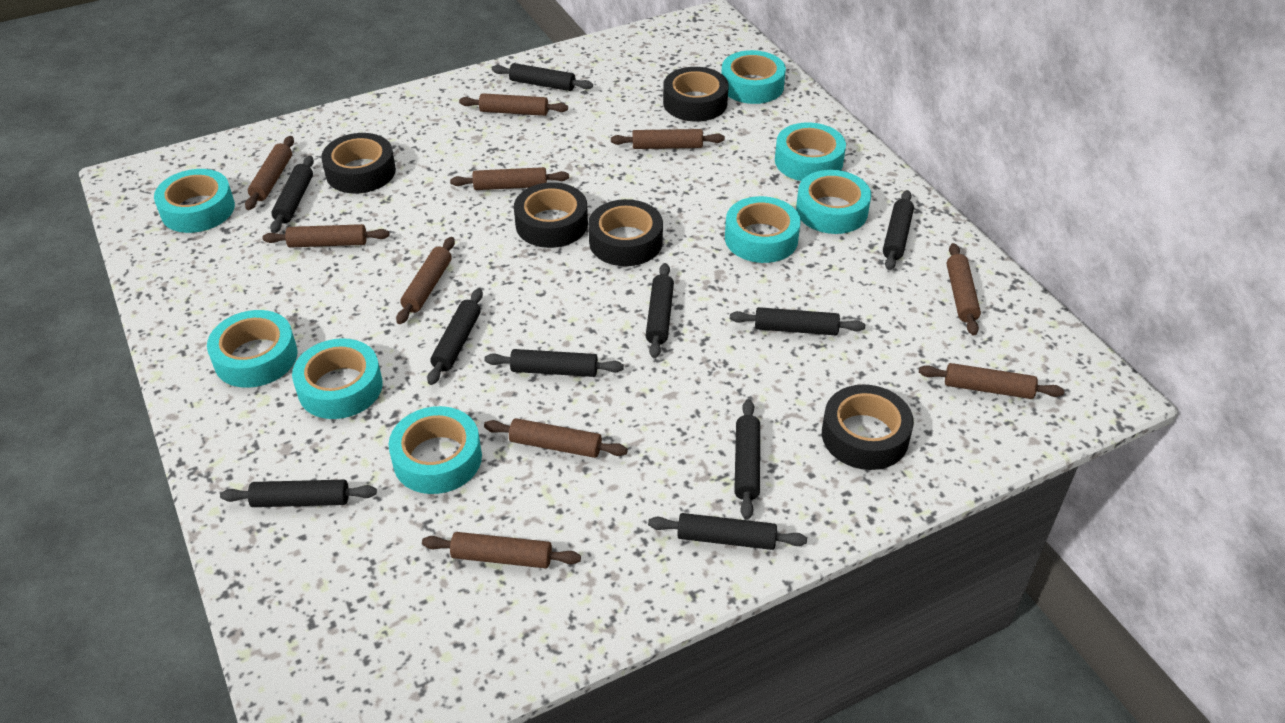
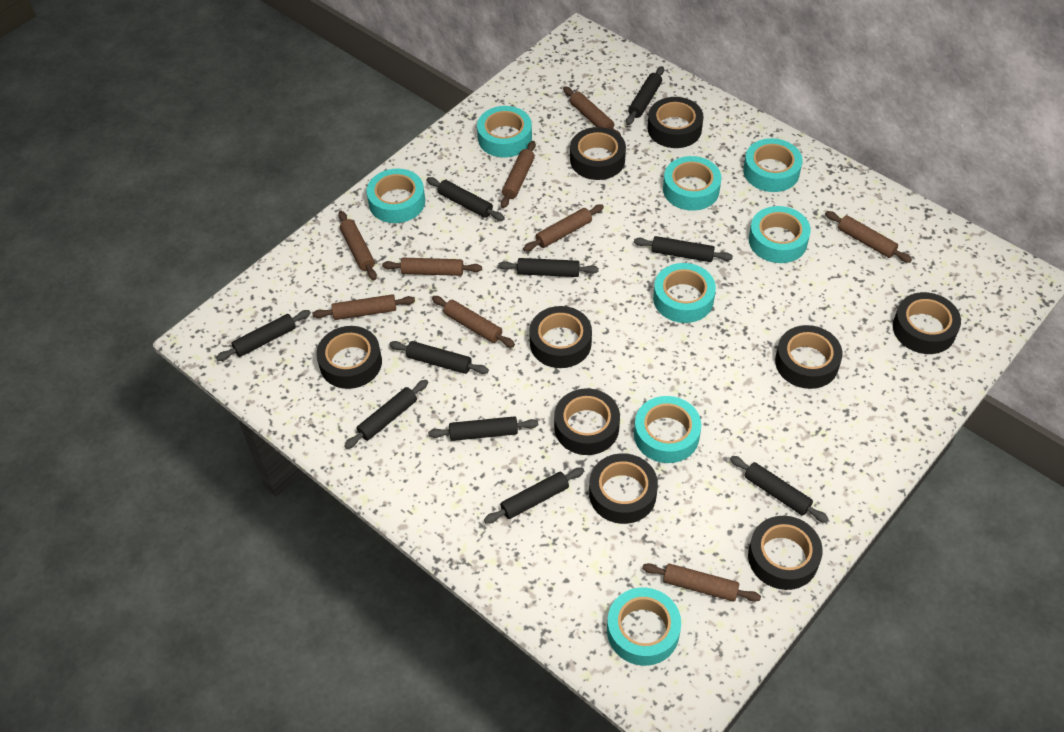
black tape: 5 -> 9
brown rolling pin: 10 -> 9

